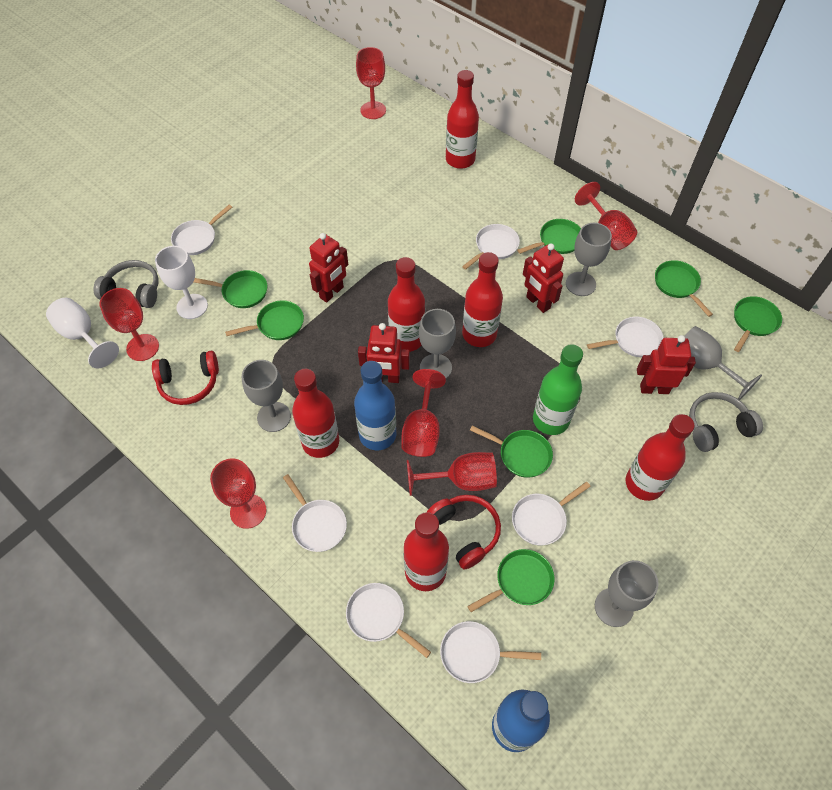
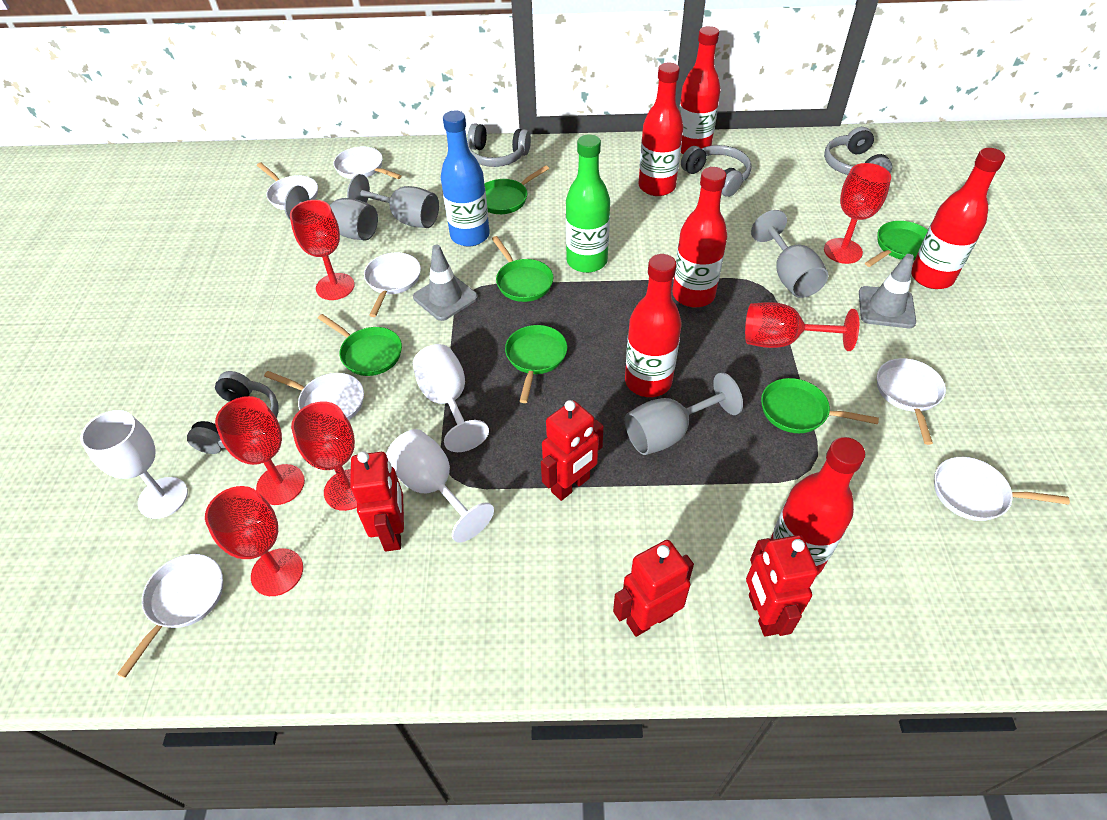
blue bottle: 2 -> 1
green pan: 7 -> 6
grey goblet: 5 -> 4
grey headphones: 2 -> 4
grey traffic cone: 0 -> 2
red headphones: 2 -> 0
white goblet: 2 -> 3

